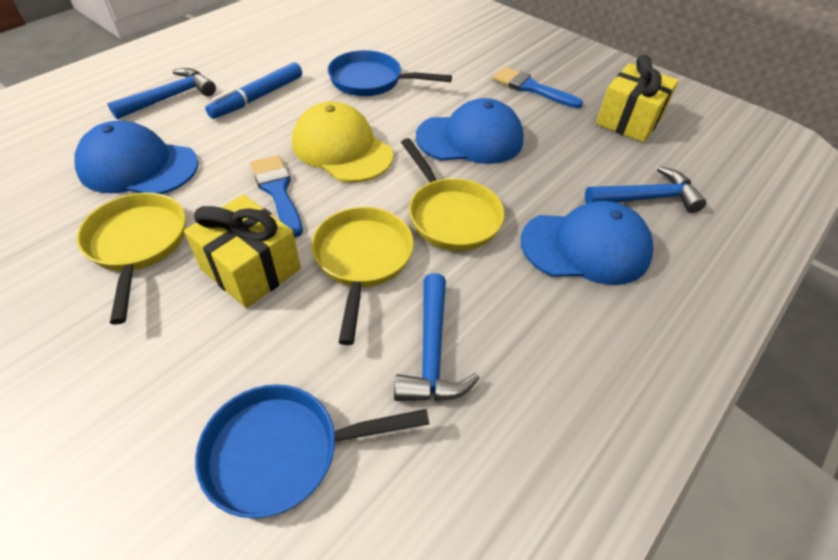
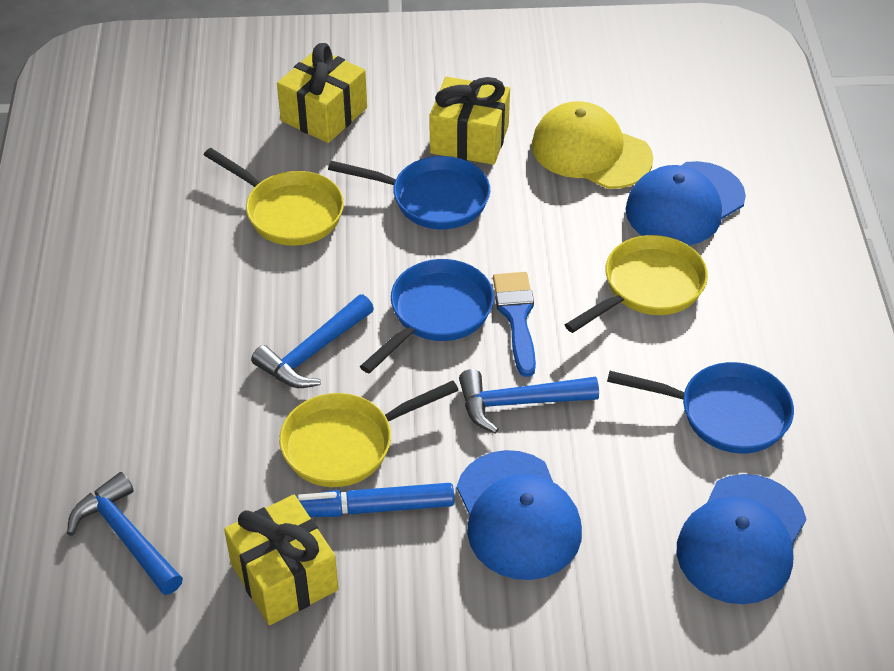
blue brush: 2 -> 1
blue pan: 2 -> 3
yellow gift: 2 -> 3

